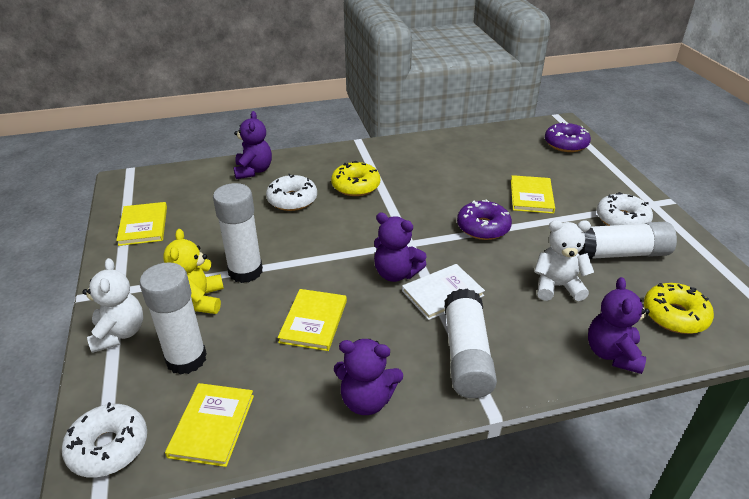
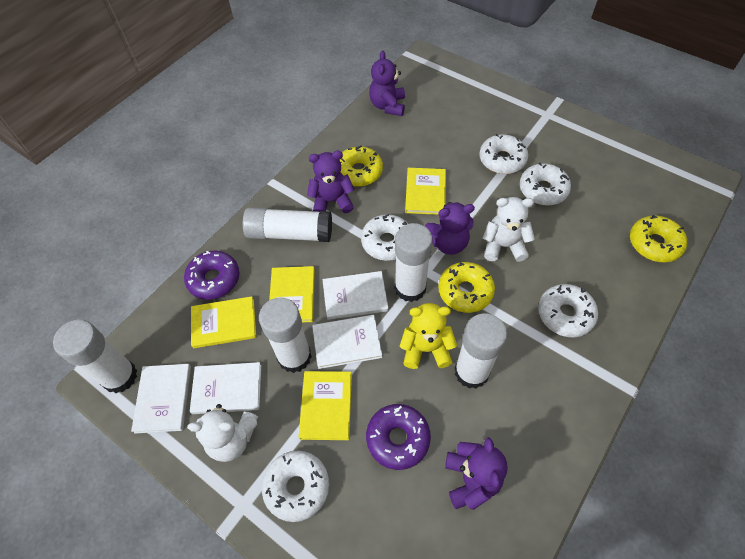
white book: 1 -> 4
white donut: 3 -> 5
white glue stick: 4 -> 5
yellow donut: 2 -> 3

